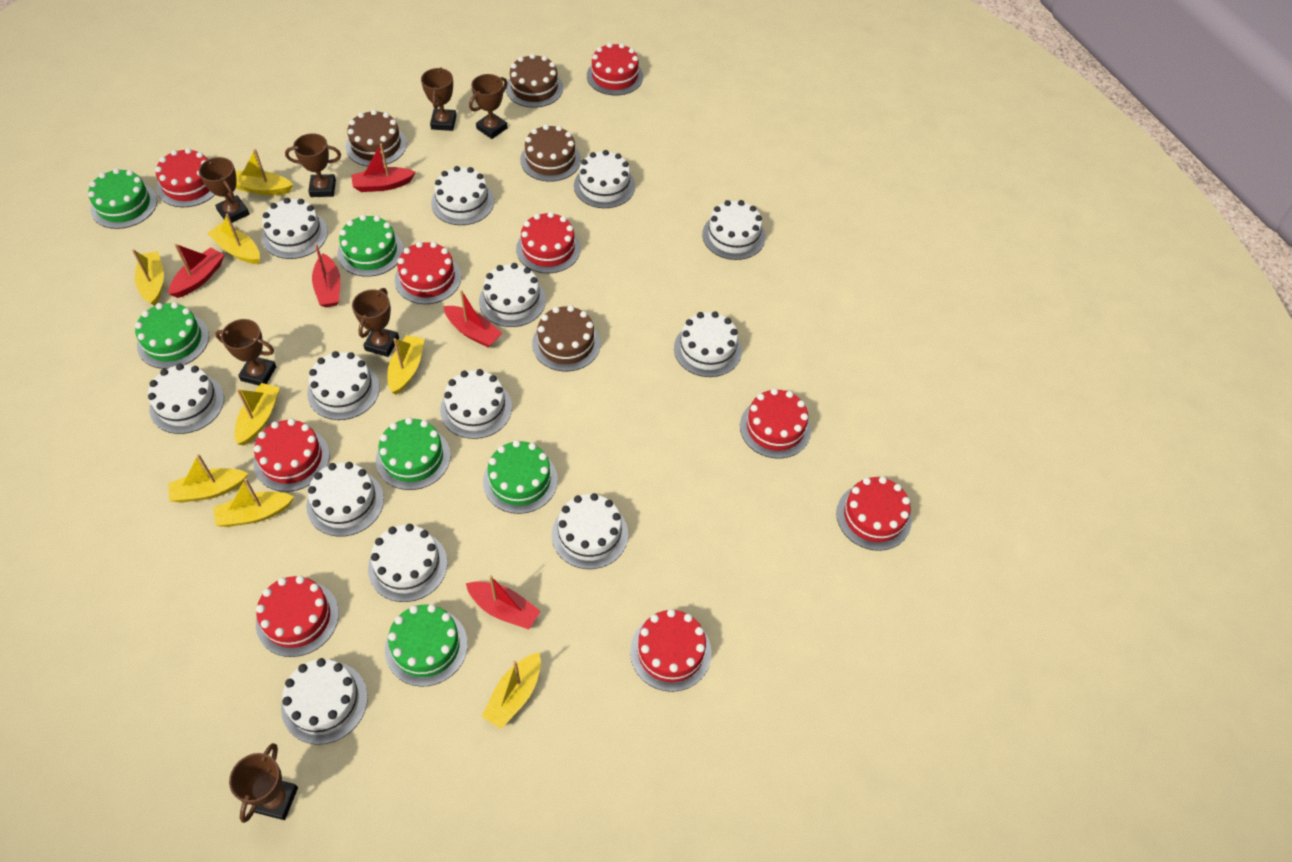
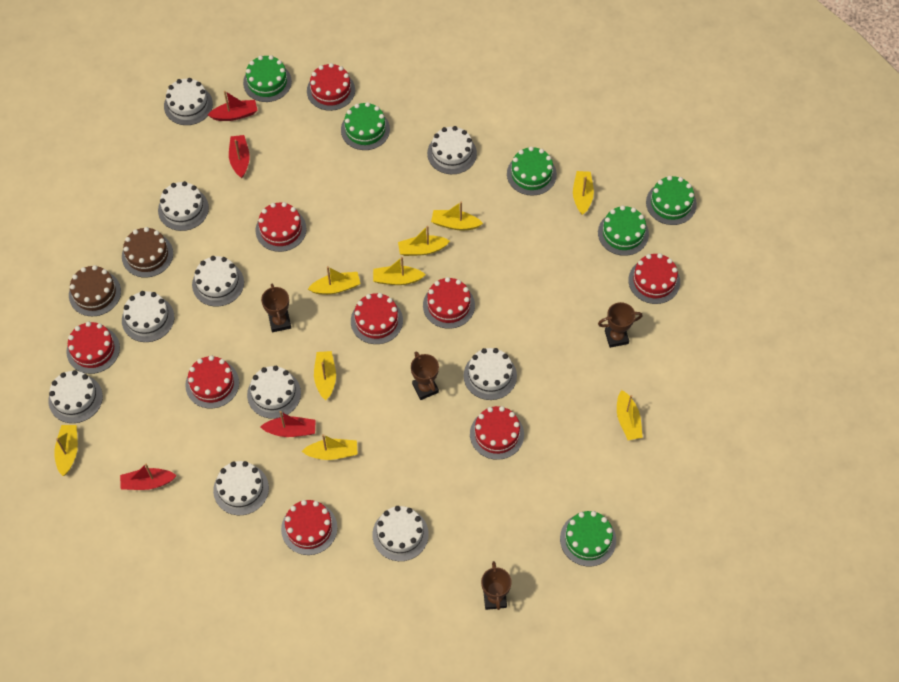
brown cake: 4 -> 2
brown trophy: 7 -> 4
red boat: 5 -> 4
white cake: 13 -> 10
yellow boat: 8 -> 9

